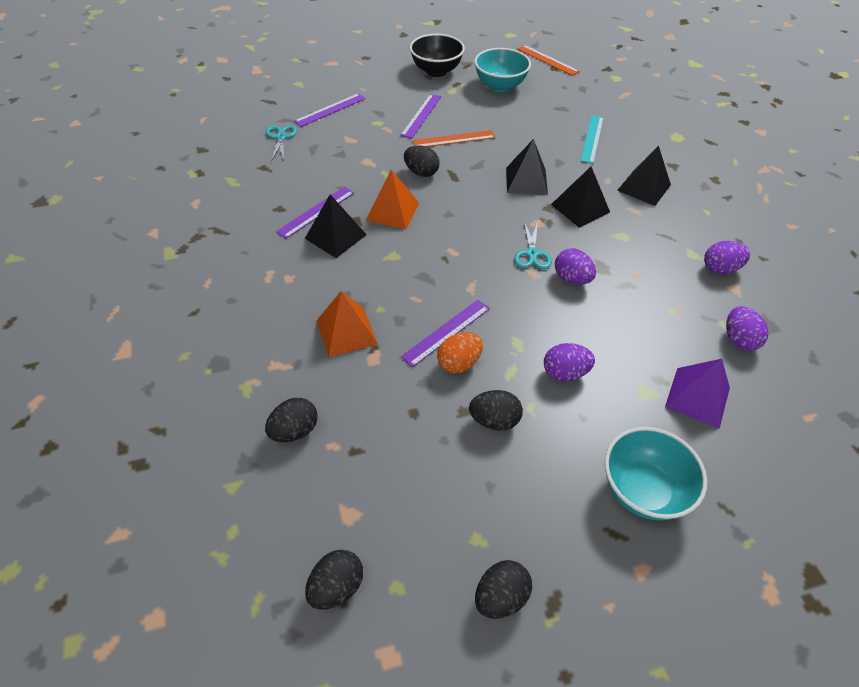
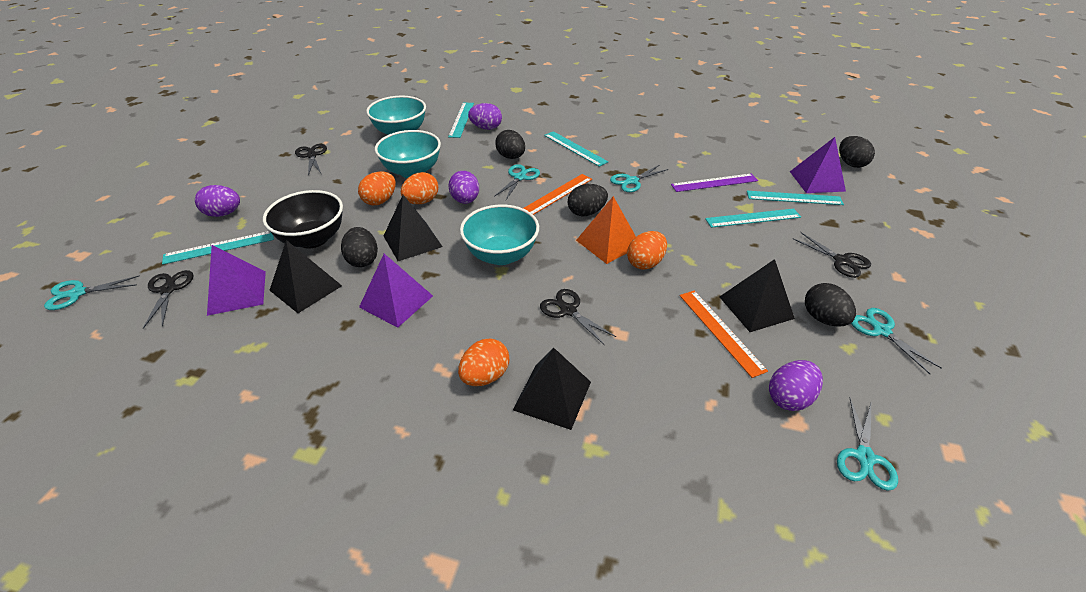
black scissors: 0 -> 4
orange egg: 1 -> 4
orange pyramid: 2 -> 1
purple pyramid: 1 -> 3
purple ruler: 4 -> 1
turquoise bowl: 2 -> 3
turquoise ruler: 1 -> 5
turquoise scissors: 2 -> 5

